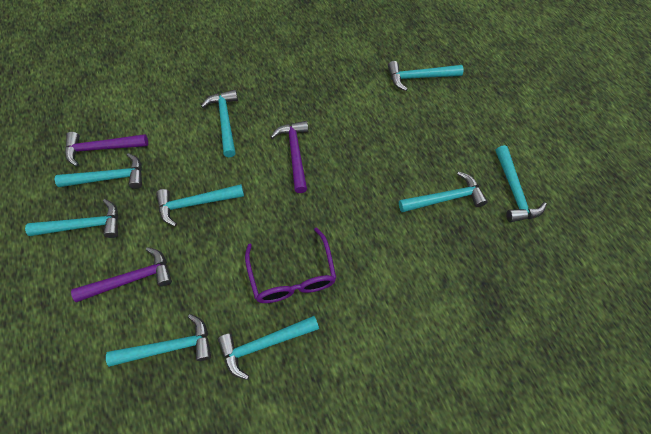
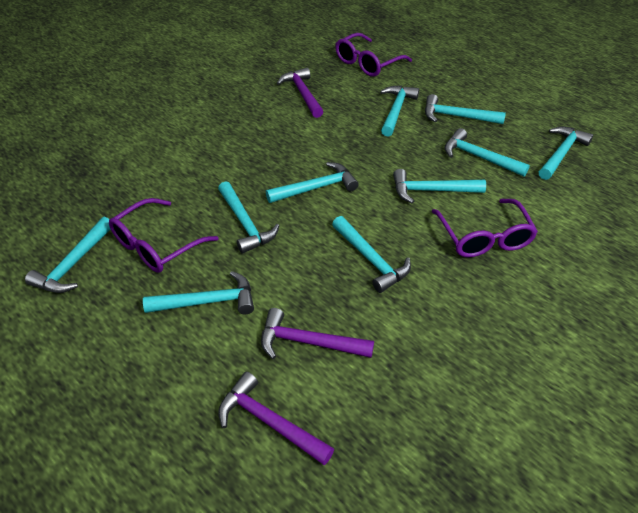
purple glasses: 1 -> 3
turquoise hammer: 9 -> 10

